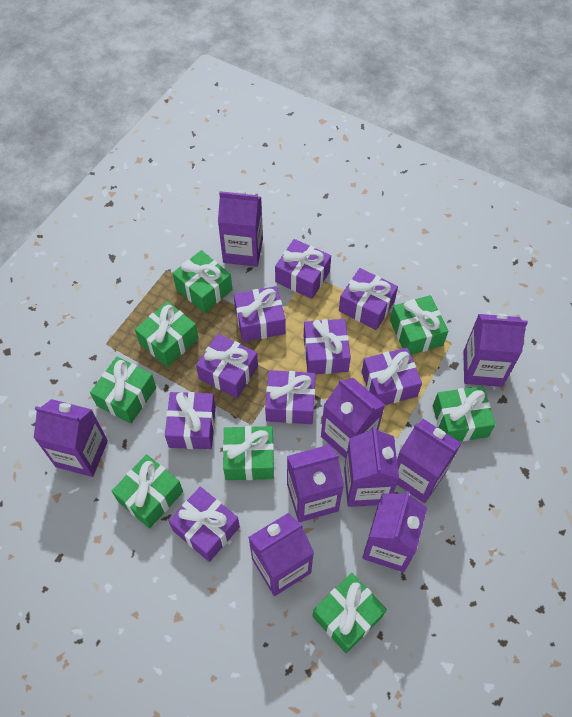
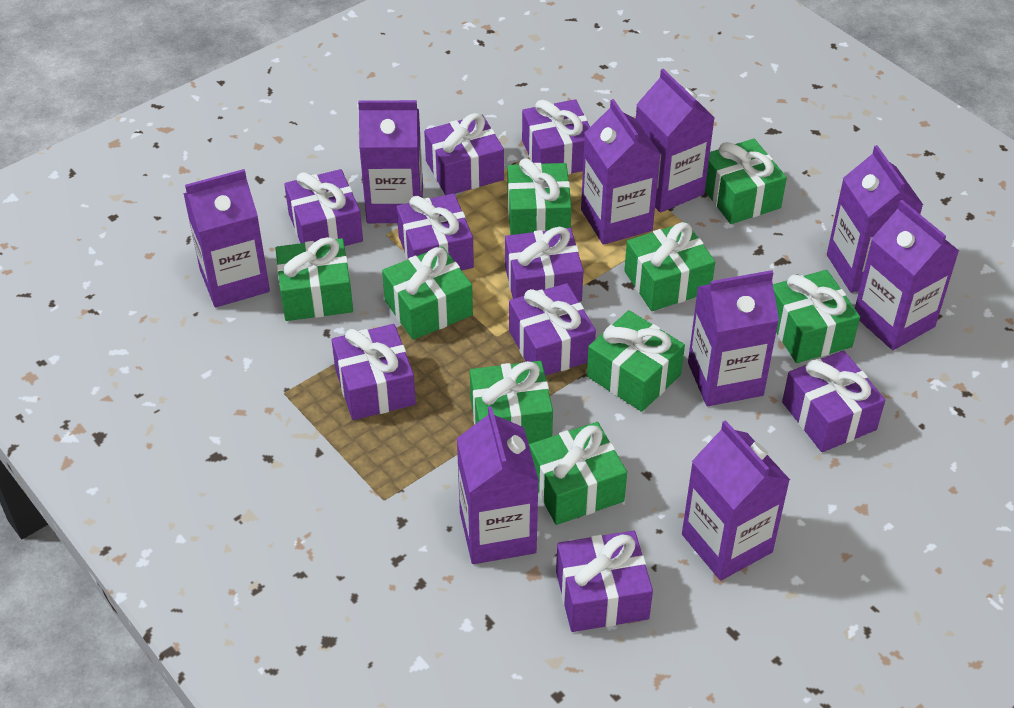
green gift: 8 -> 9

